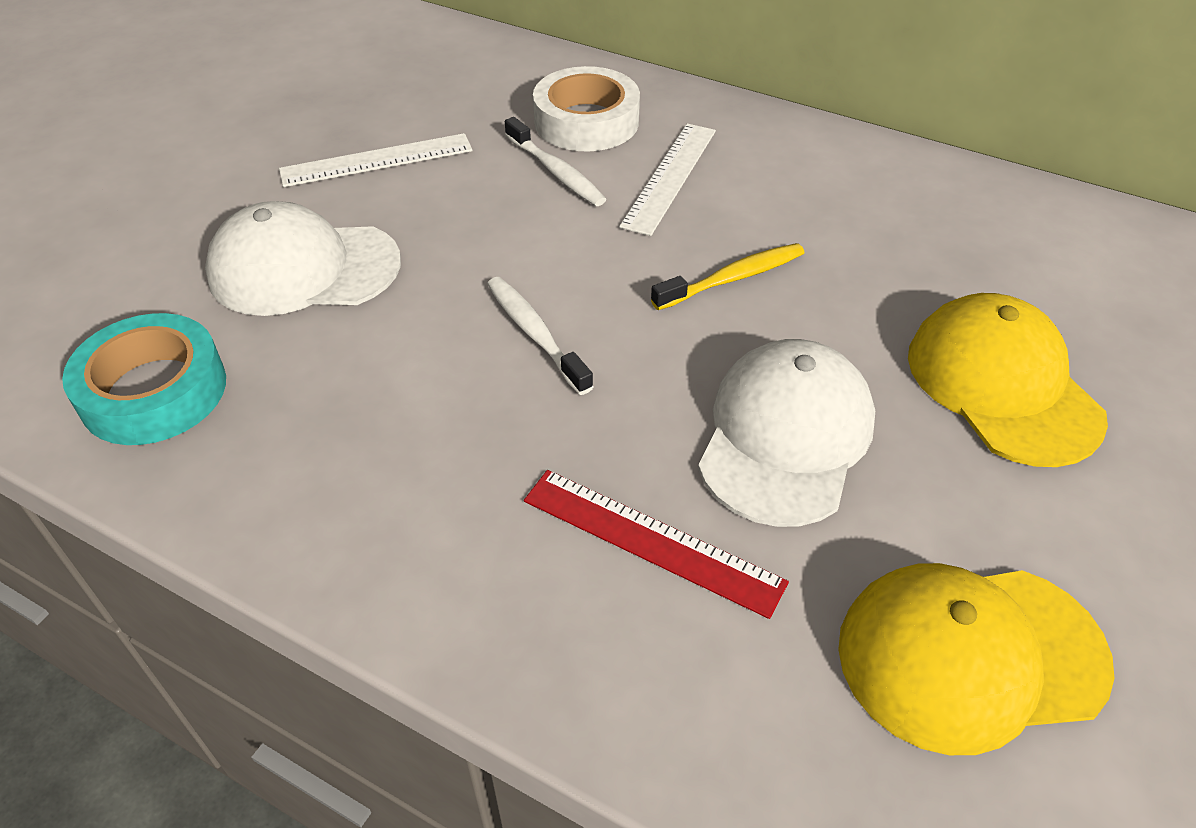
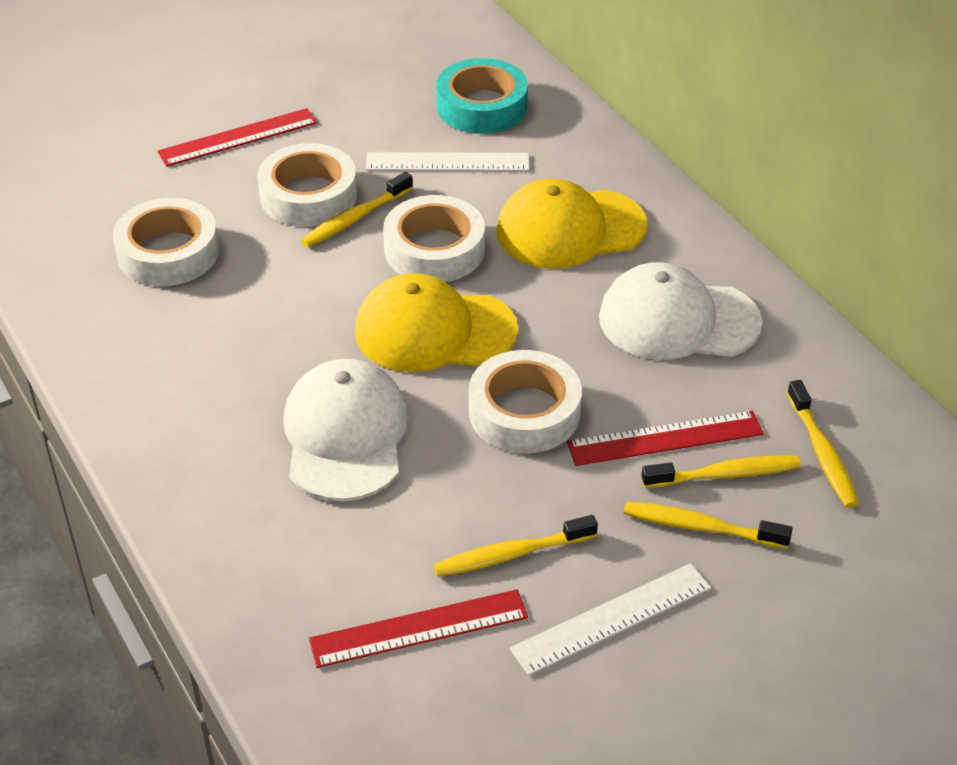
red ruler: 1 -> 3
white tape: 1 -> 4
white toothbrush: 2 -> 0
yellow toothbrush: 1 -> 5

